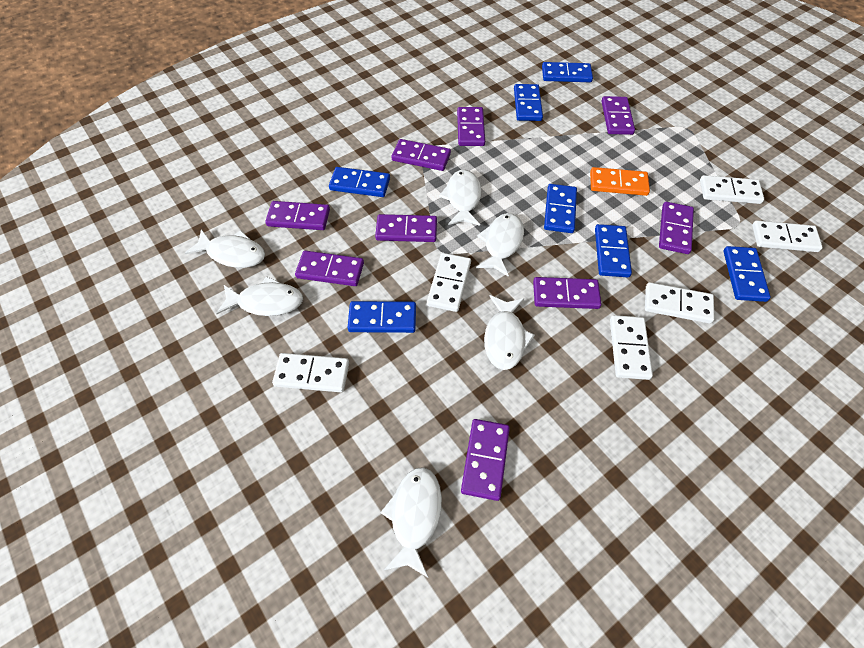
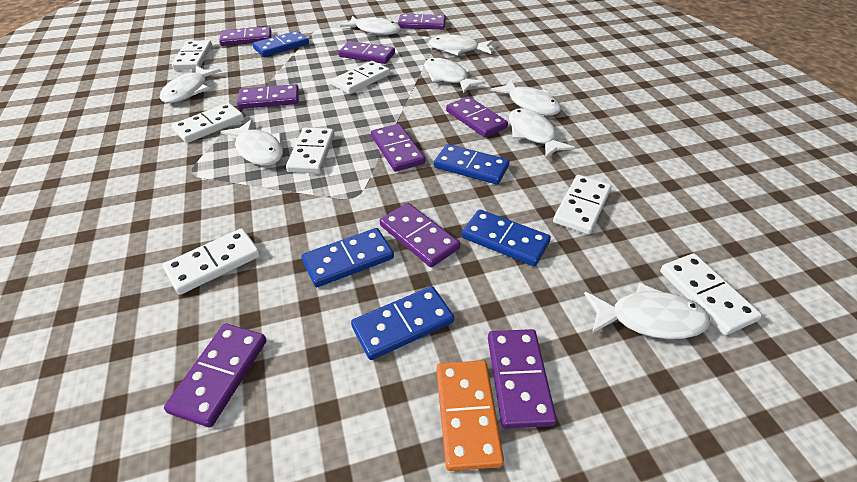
blue domino: 7 -> 5
white domino: 6 -> 7
white fish: 6 -> 8

